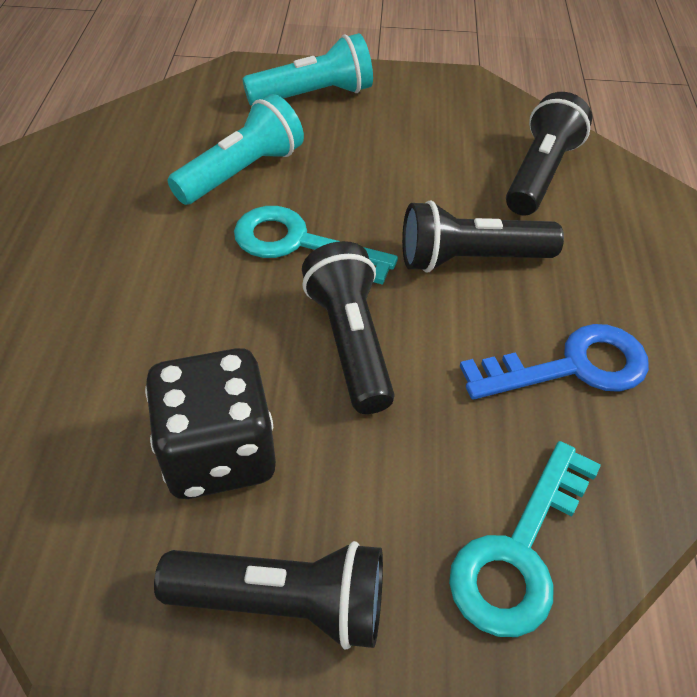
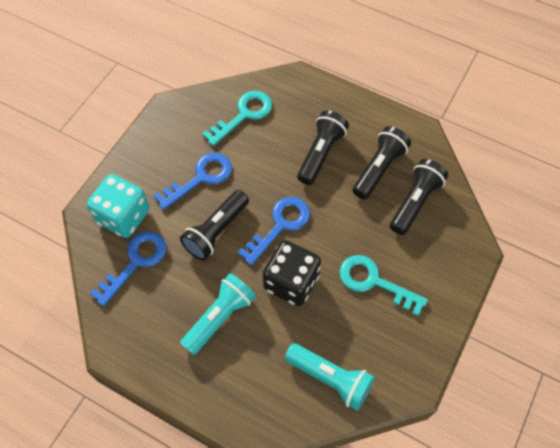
blue key: 1 -> 3
turquoise dice: 0 -> 1

